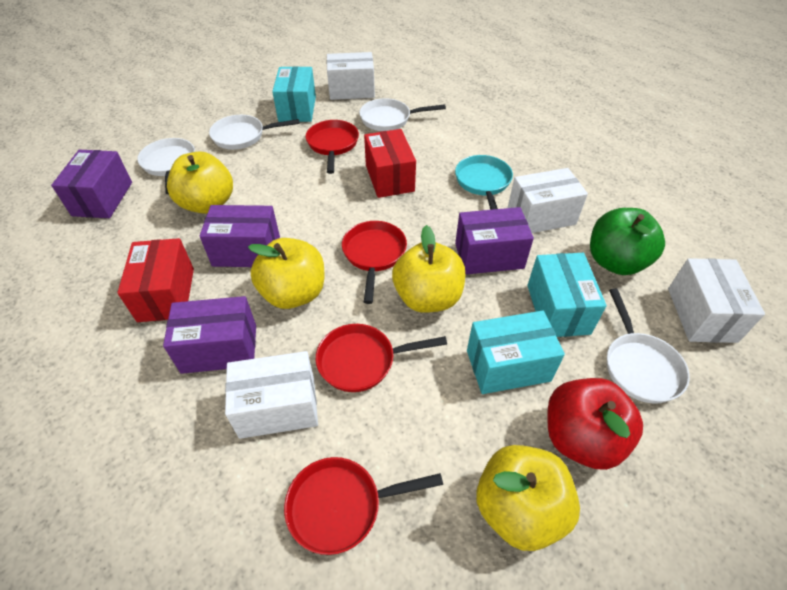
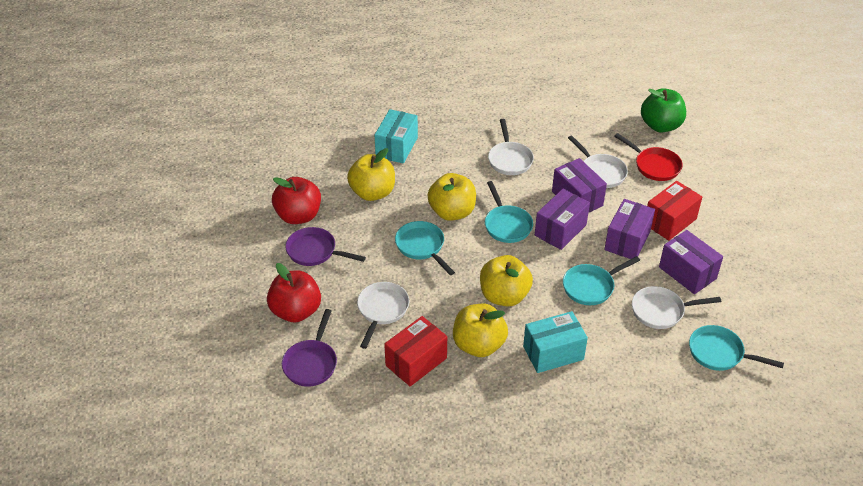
purple pan: 0 -> 2
red apple: 1 -> 2
red pan: 4 -> 1
turquoise box: 3 -> 2
turquoise pan: 1 -> 4
white box: 4 -> 0

